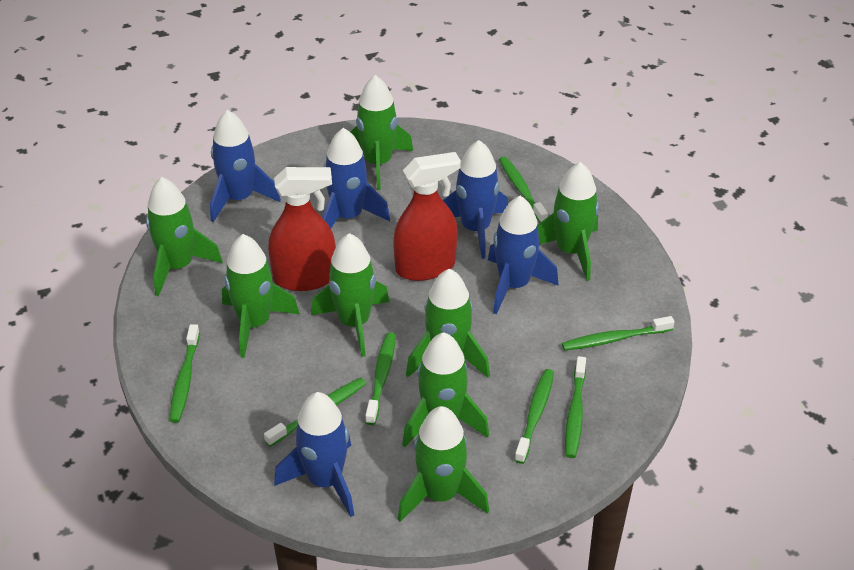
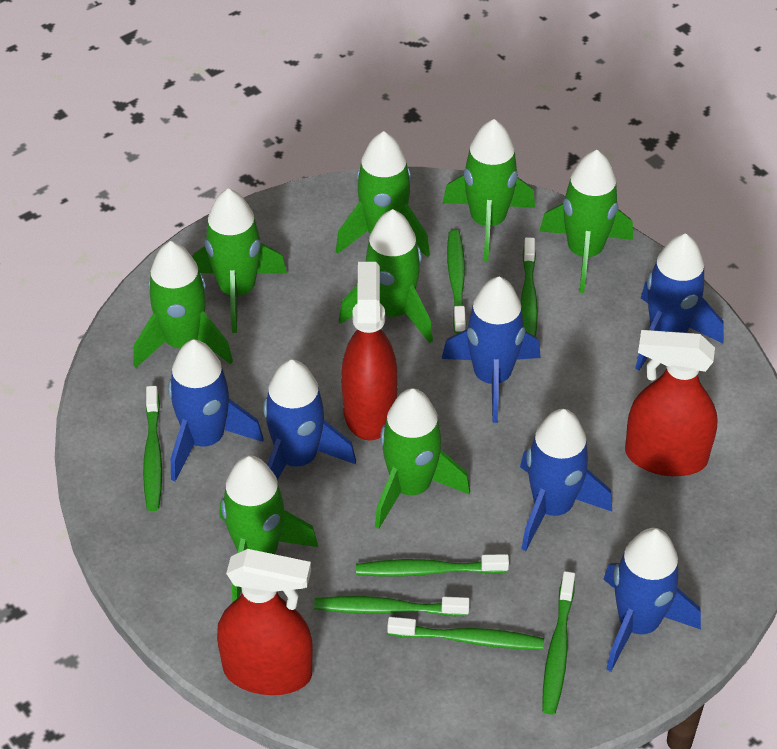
blue rocket: 5 -> 6
red spray bottle: 2 -> 3

